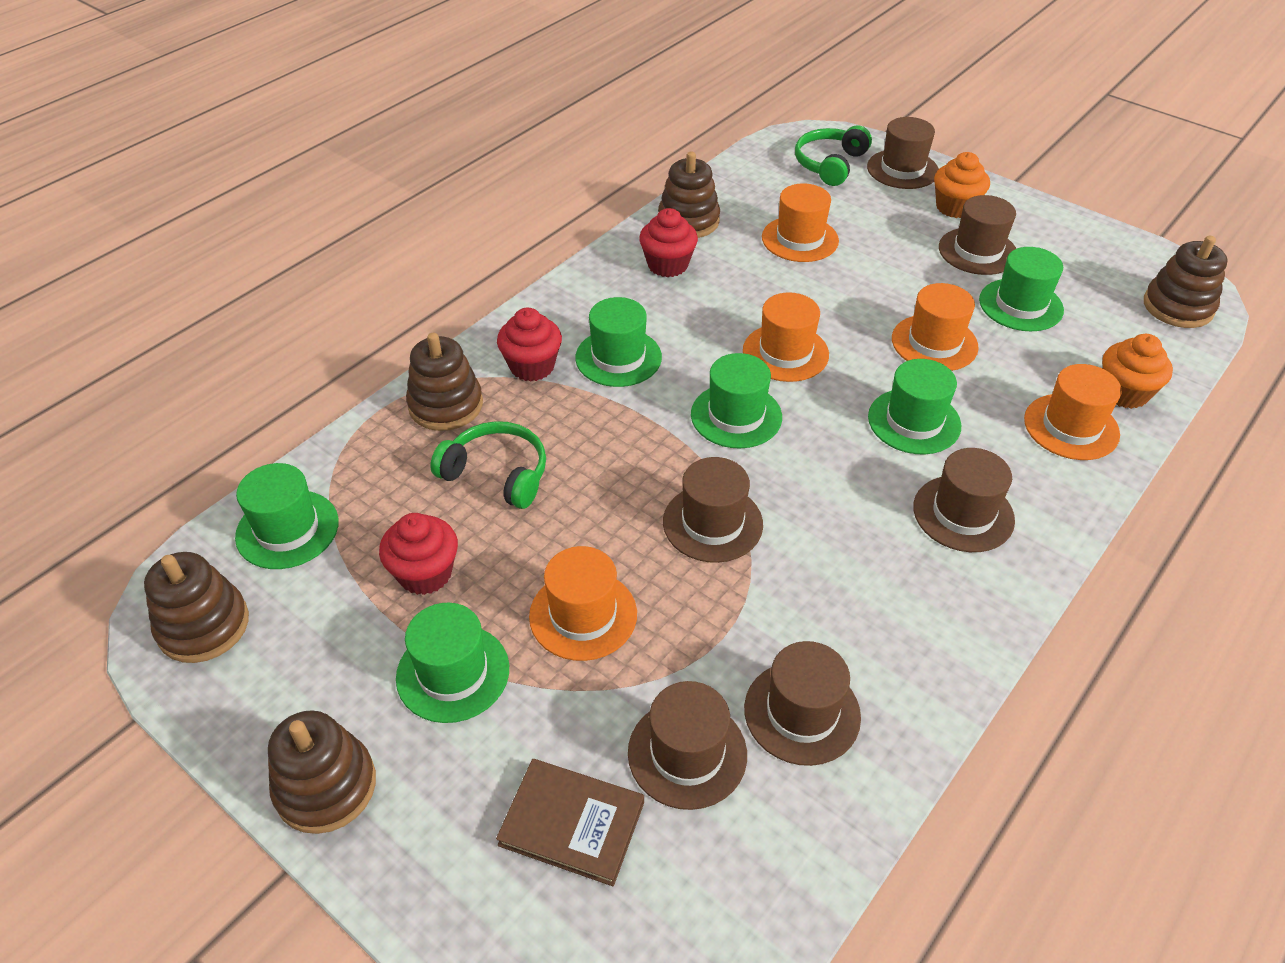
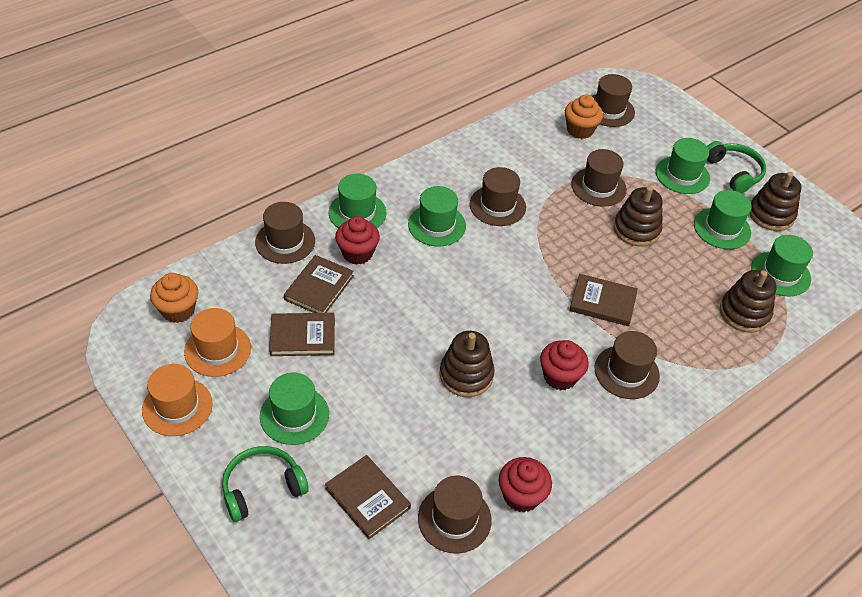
brown book: 1 -> 4
brown stacking toy: 5 -> 4
orange hat: 5 -> 2

